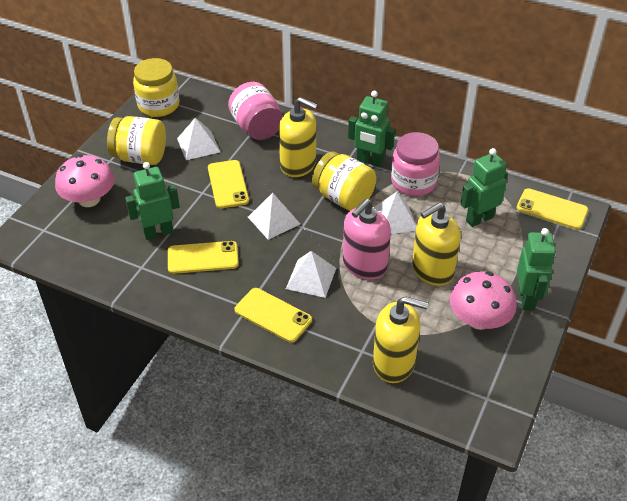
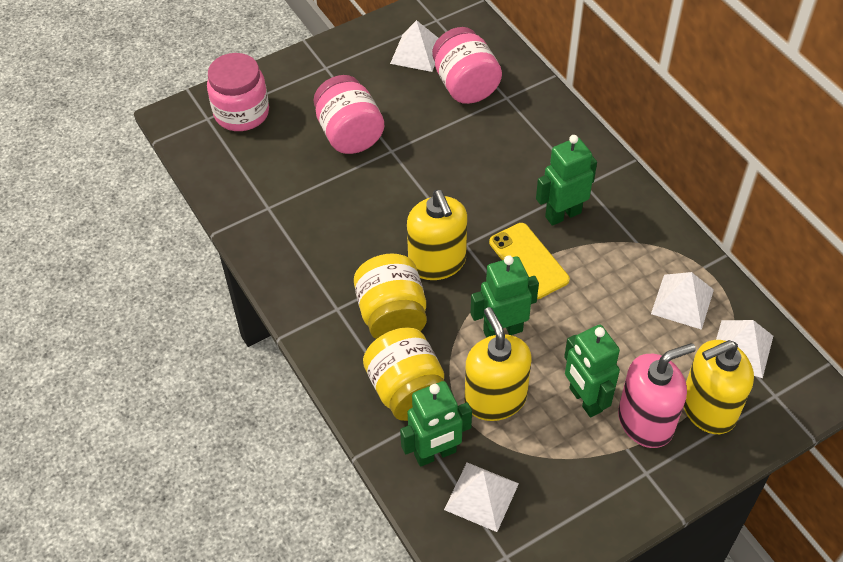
pink jar: 2 -> 3
pink mushroom: 2 -> 0
yellow jar: 3 -> 2
yellow phone: 4 -> 1

